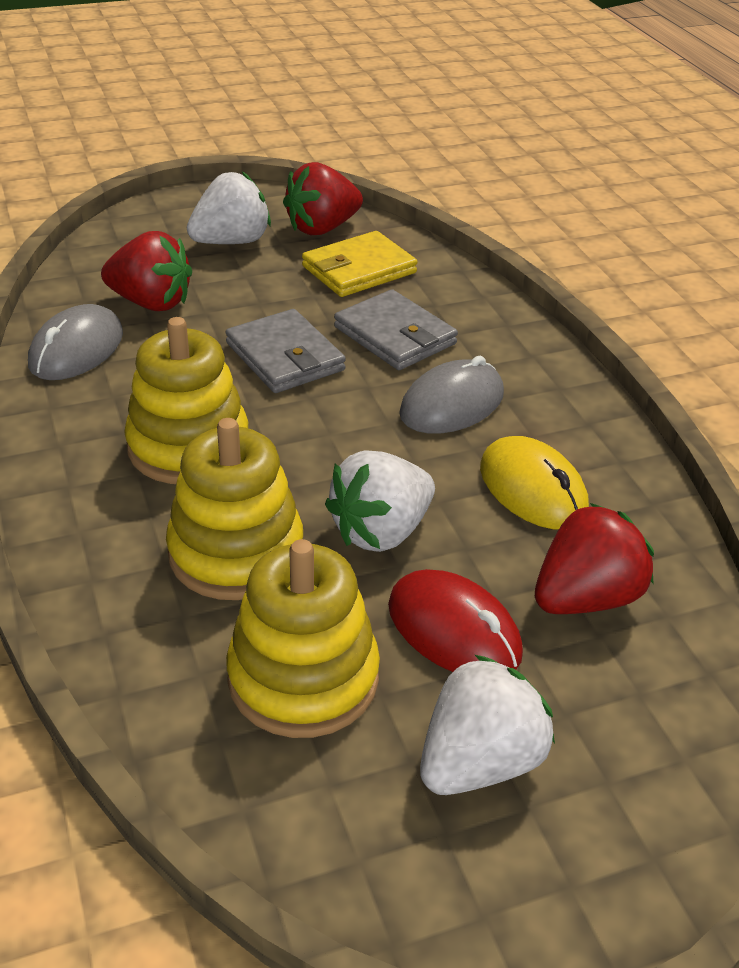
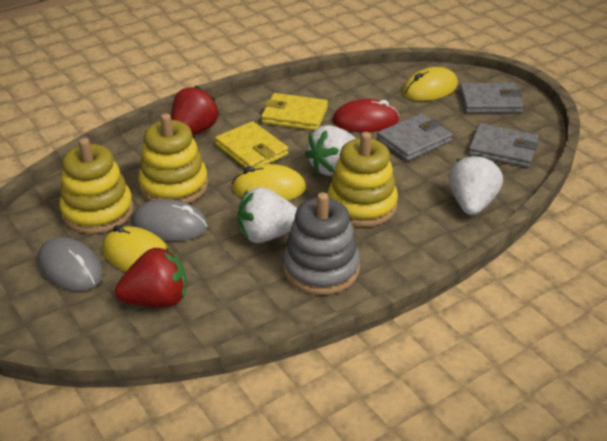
grey stacking toy: 0 -> 1
grey wallet: 2 -> 3
red strawberry: 3 -> 2
yellow mouse: 1 -> 3
yellow wallet: 1 -> 2

